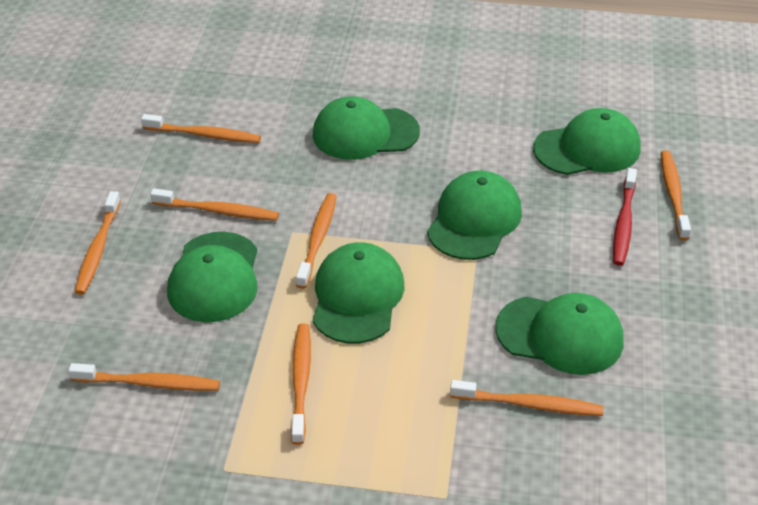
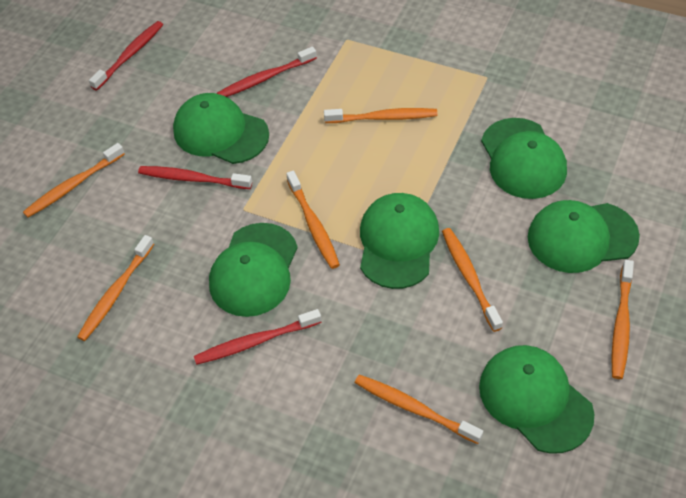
orange toothbrush: 8 -> 7
red toothbrush: 1 -> 4

